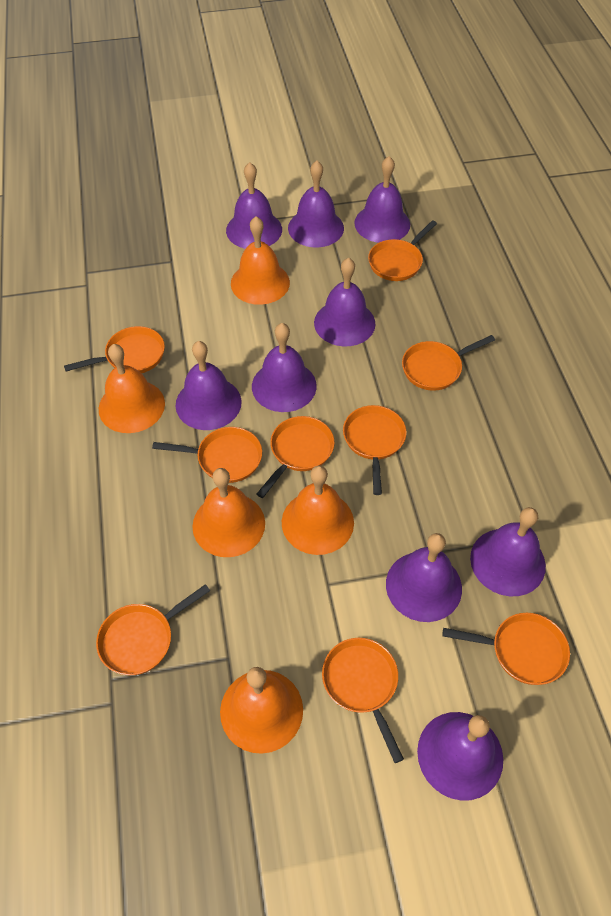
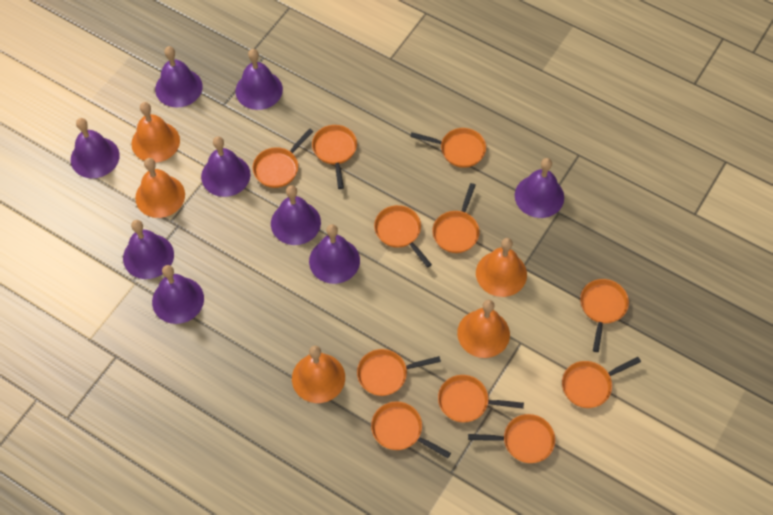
orange pan: 9 -> 11

